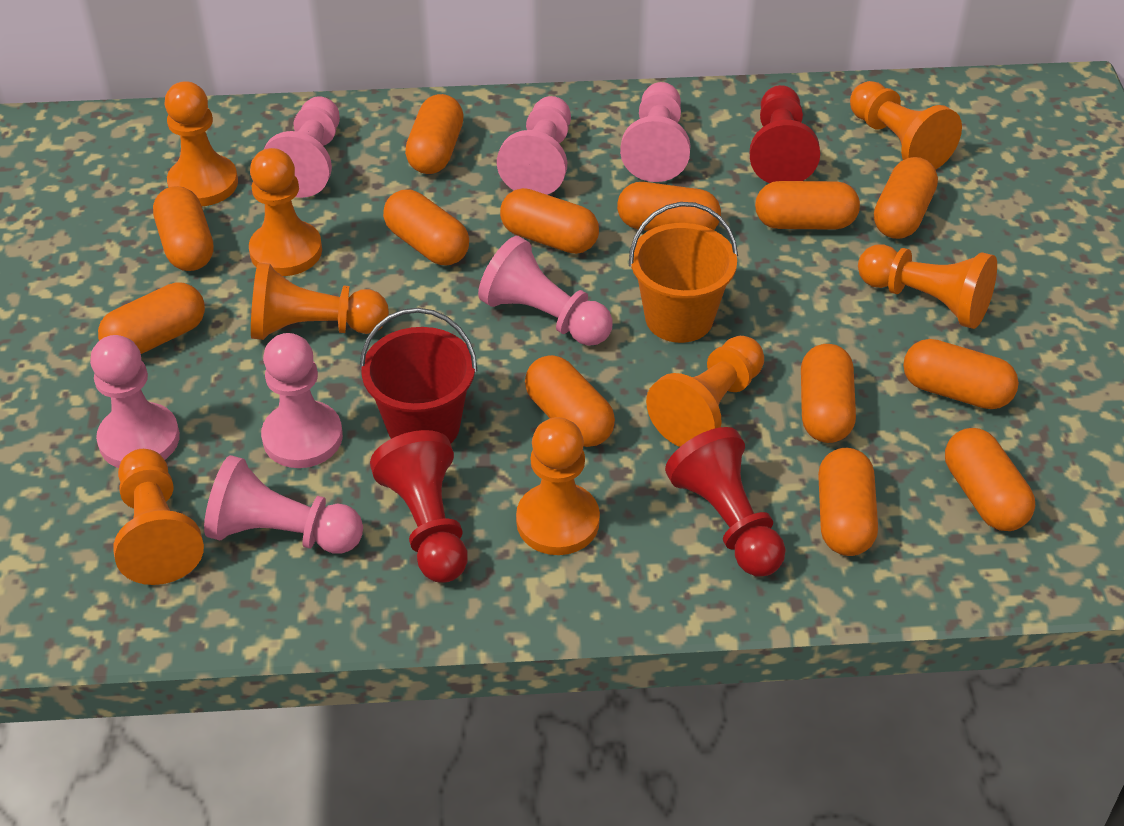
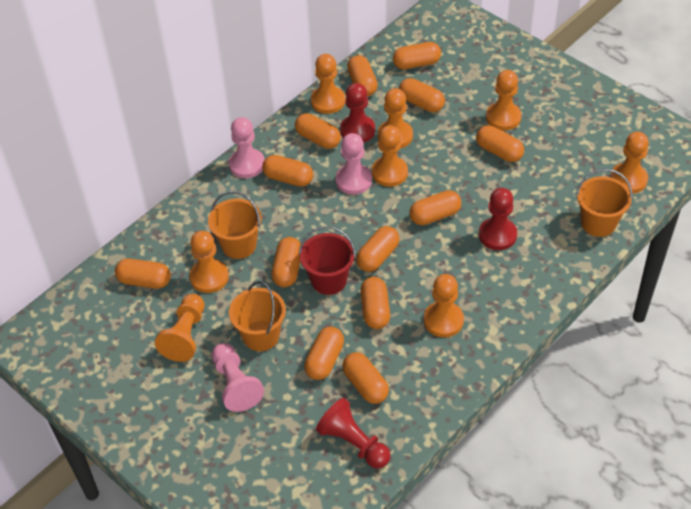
orange bucket: 1 -> 3
pink pawn: 7 -> 3

